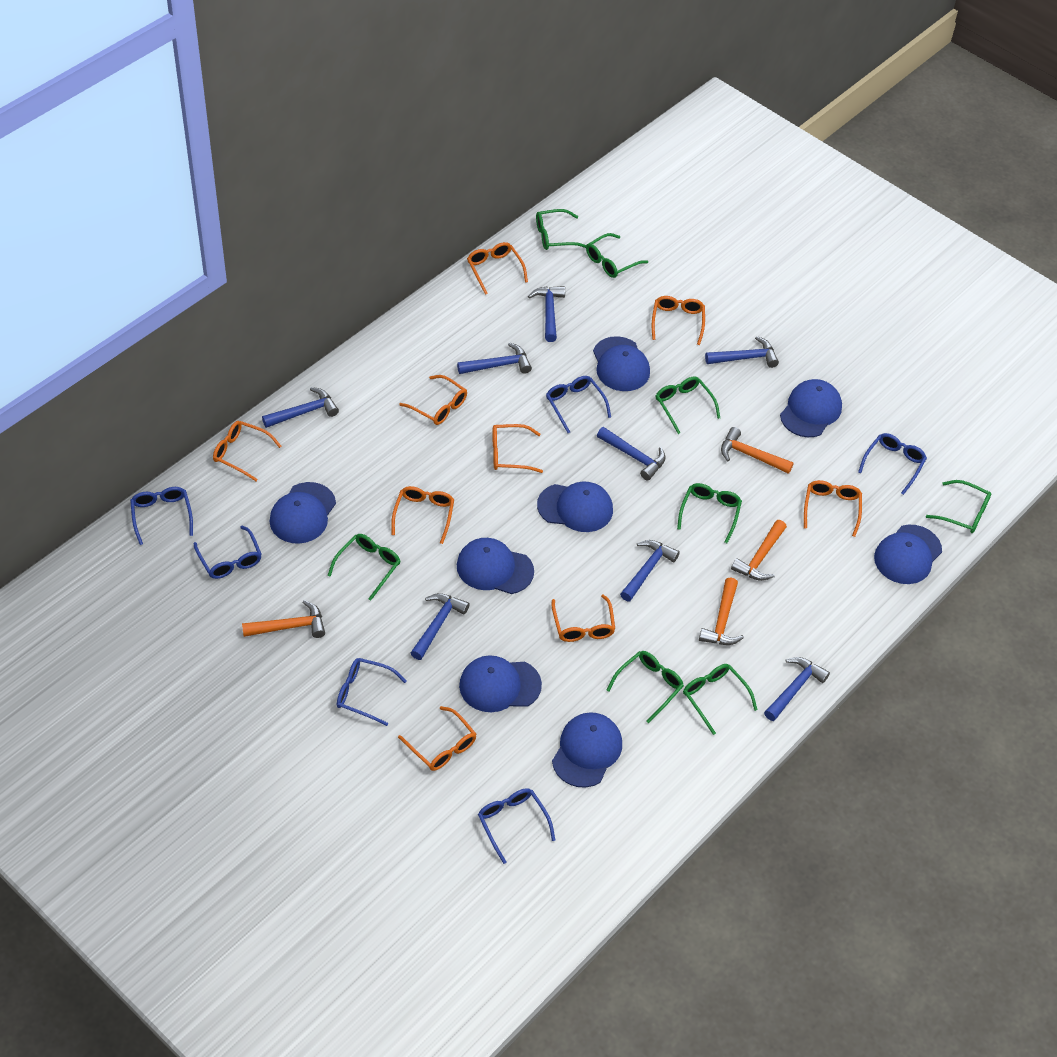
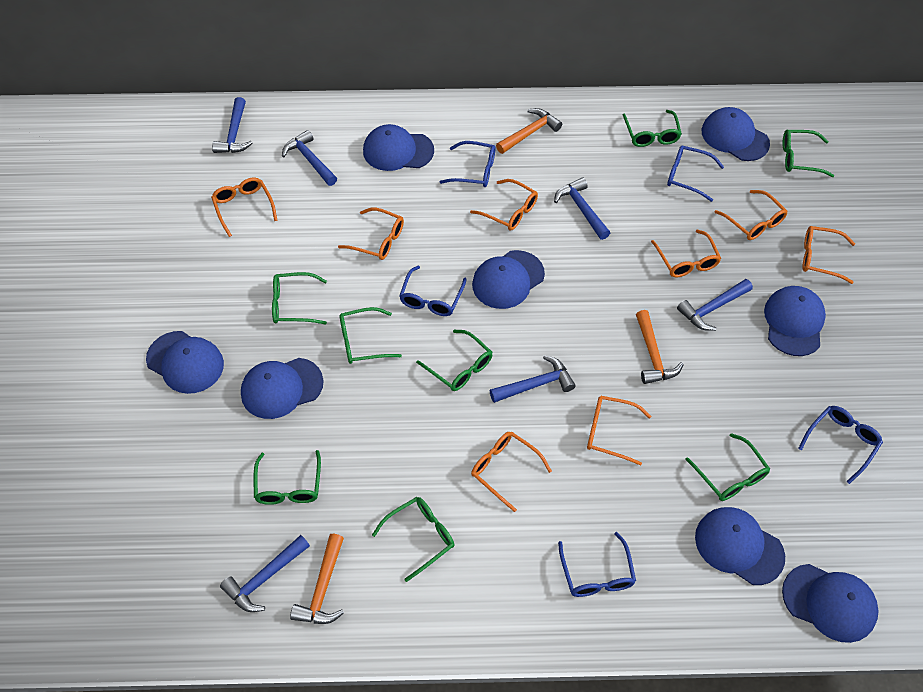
blue glasses: 6 -> 5
blue hammer: 8 -> 6
orange glasses: 9 -> 8
orange hammer: 4 -> 3

